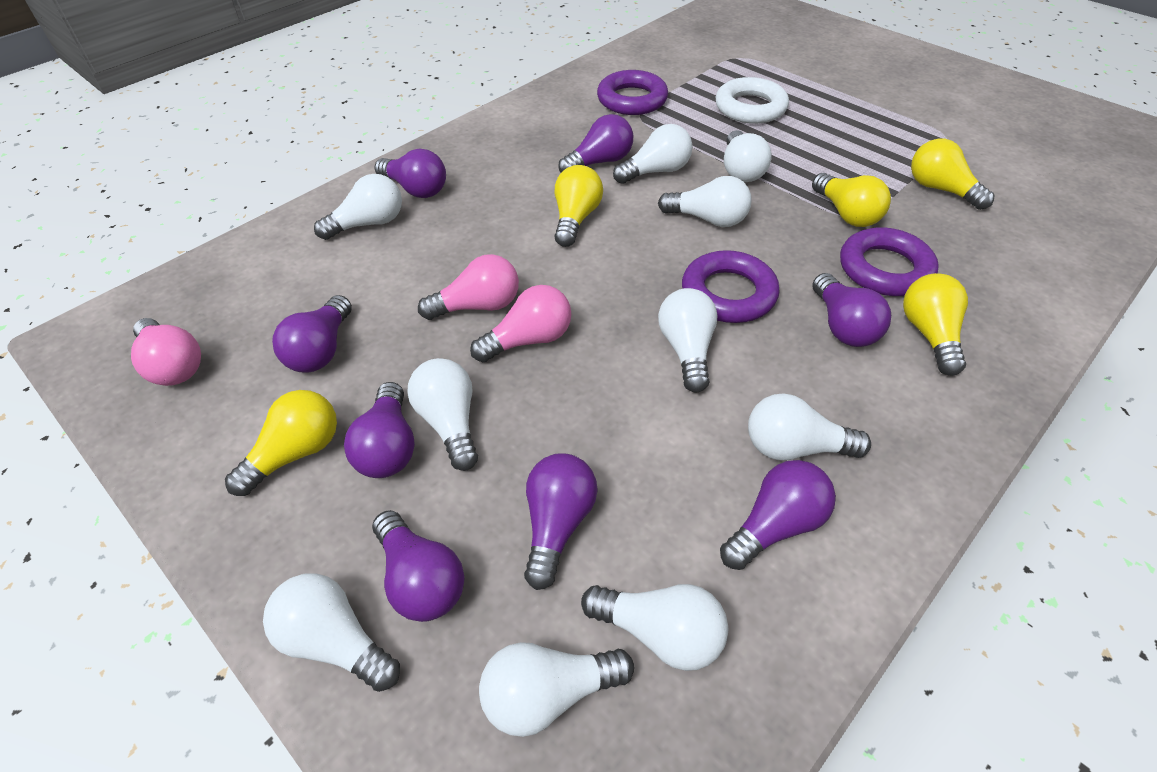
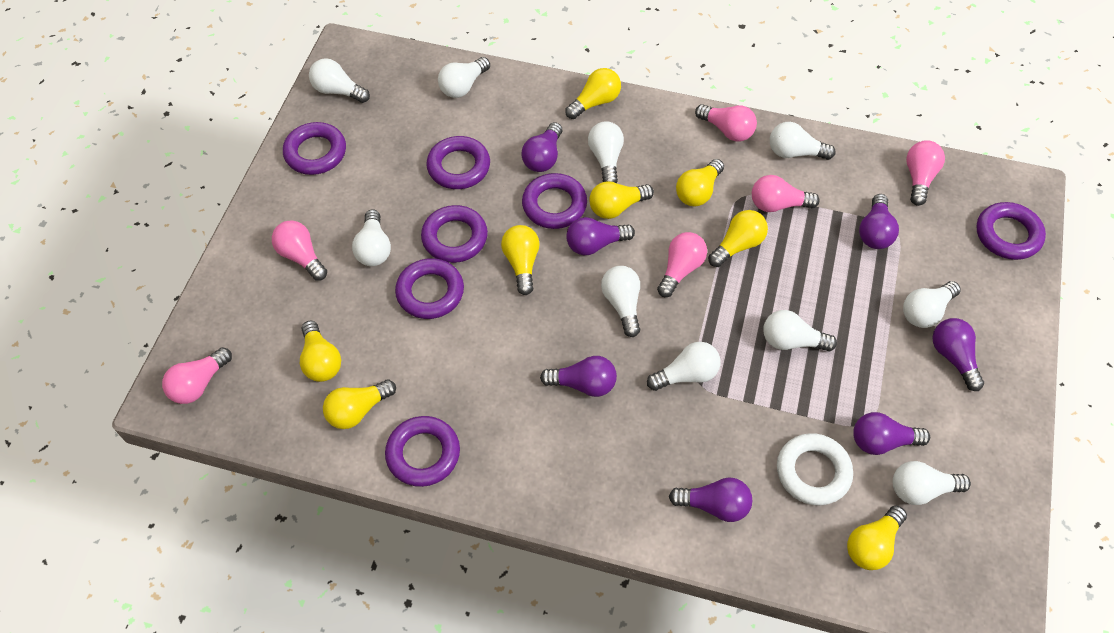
pink light bulb: 3 -> 6
purple light bulb: 8 -> 7
purple ring: 3 -> 7
yellow light bulb: 5 -> 8

